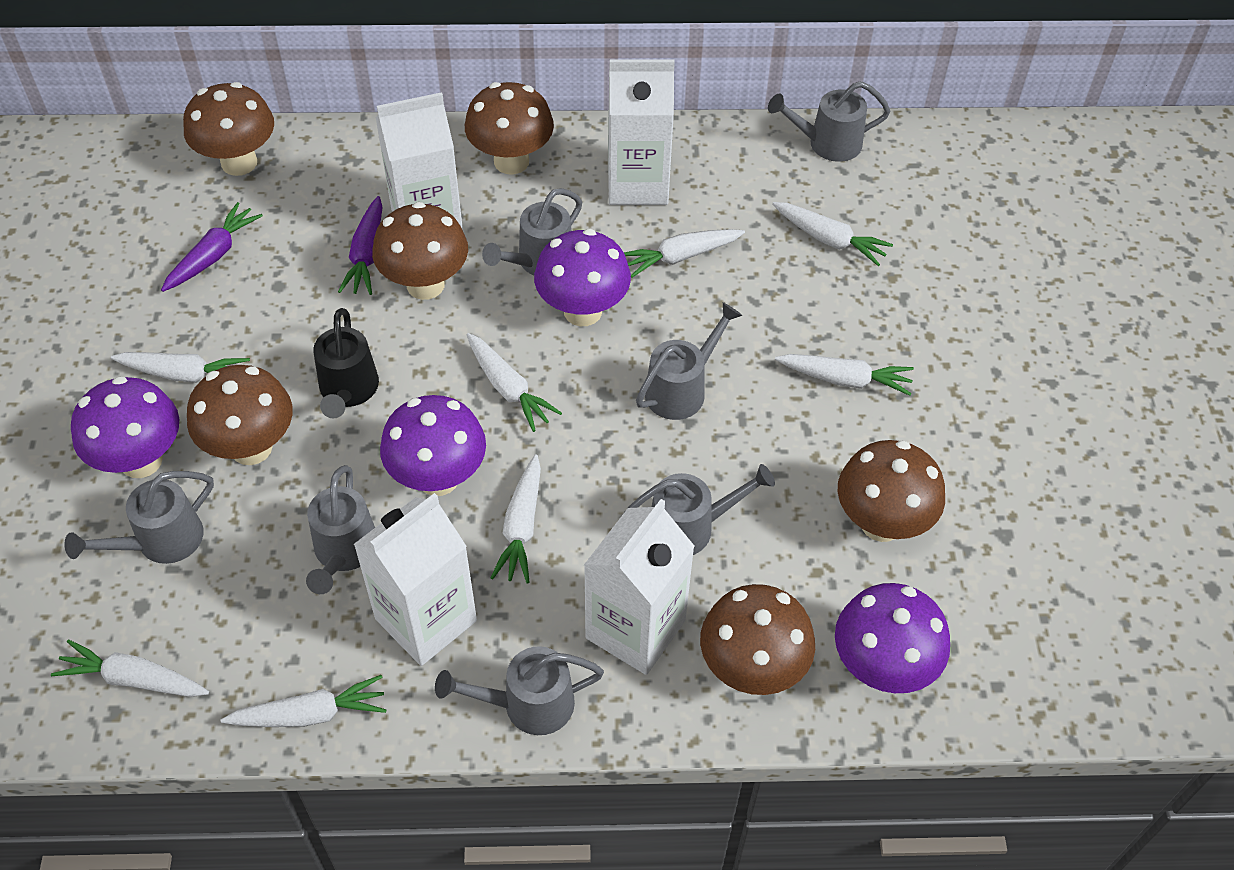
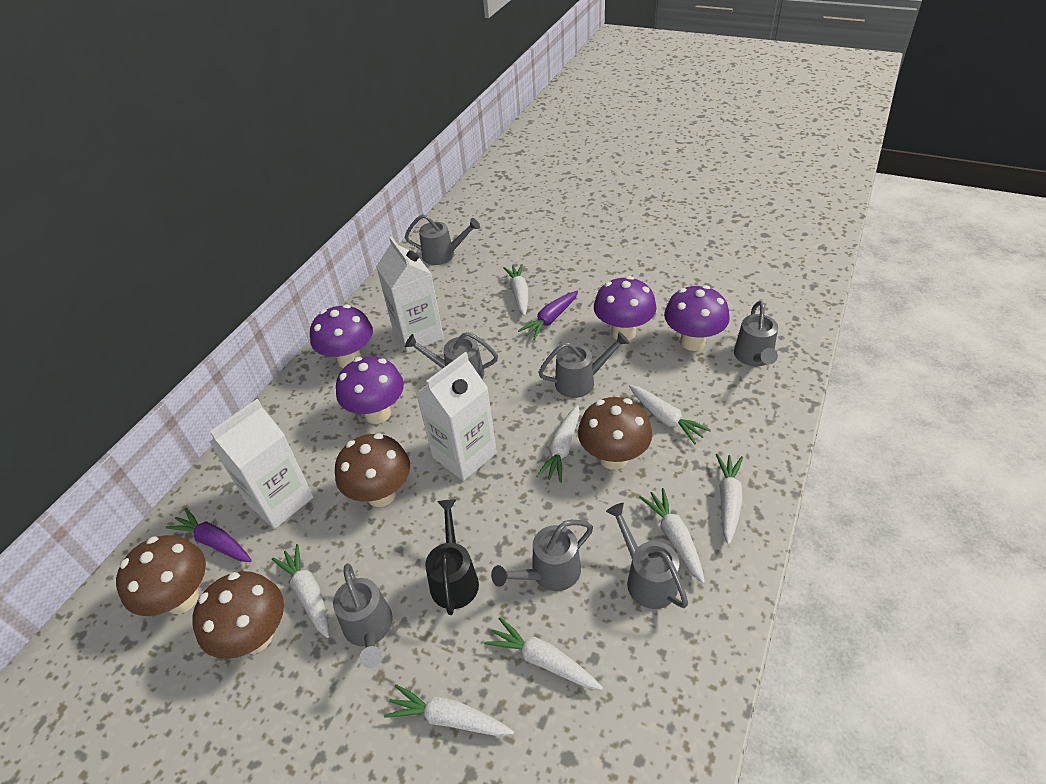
brown mushroom: 6 -> 4
white carton: 4 -> 3

